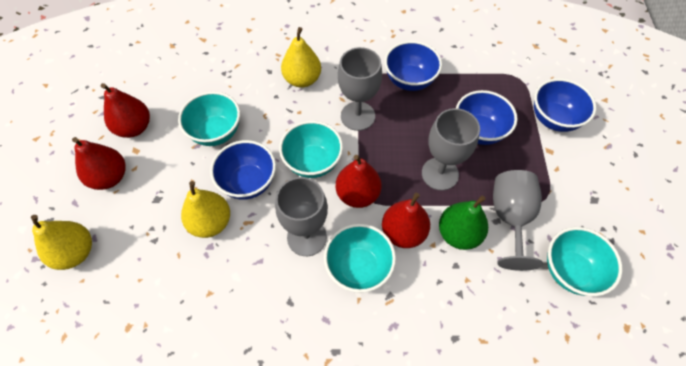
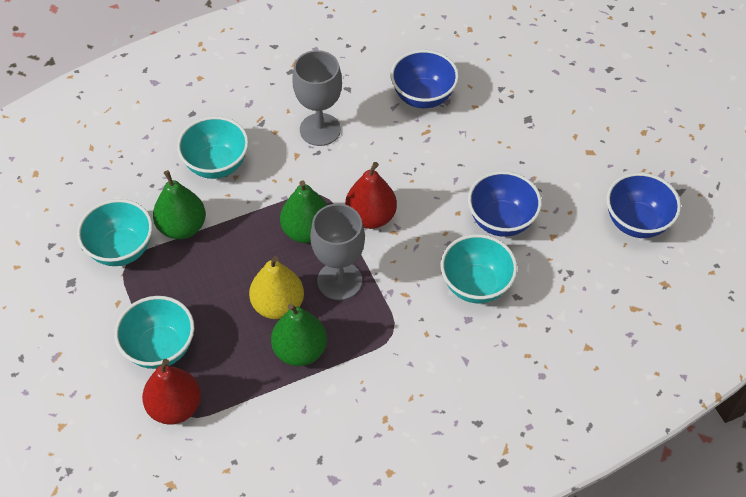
blue bowl: 4 -> 3
green pear: 1 -> 3
grey goblet: 4 -> 2
red pear: 4 -> 2
yellow pear: 3 -> 1

